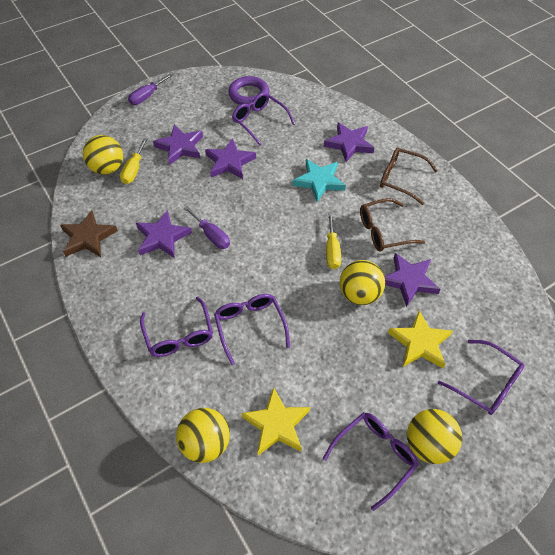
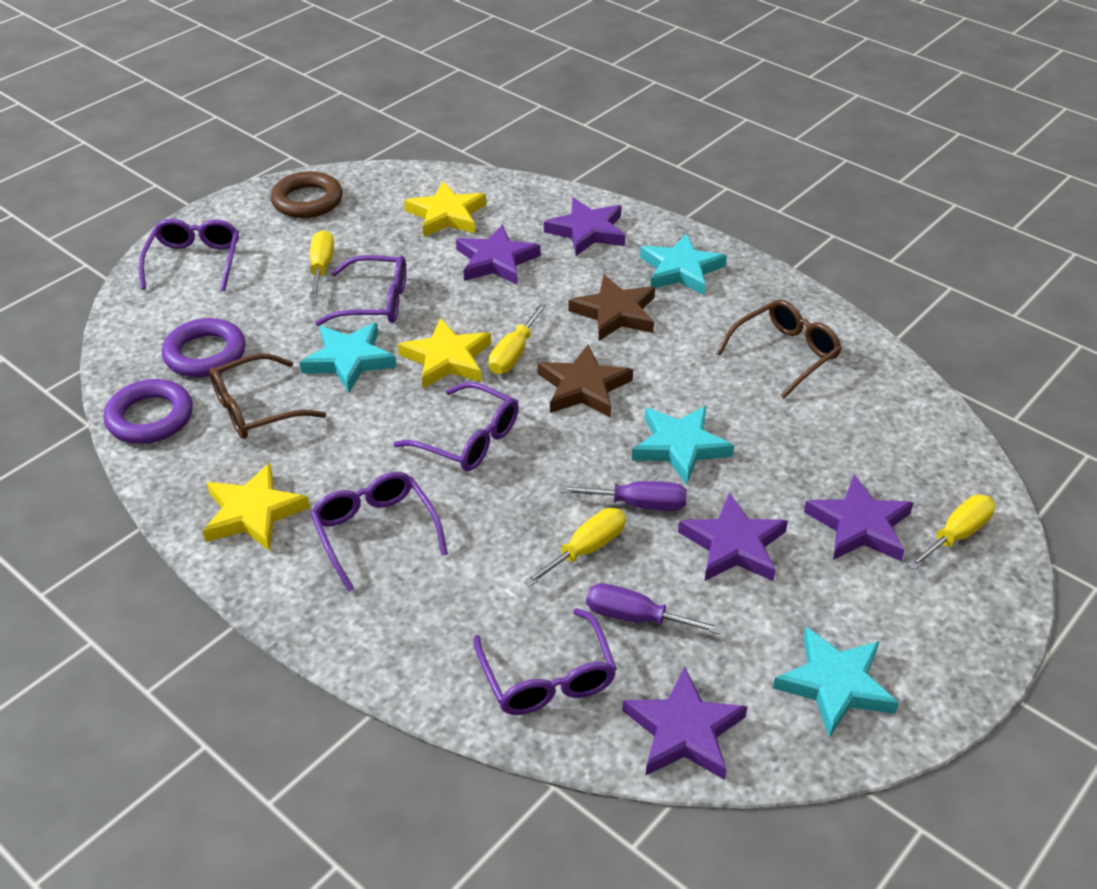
brown ring: 0 -> 1
brown star: 1 -> 2
purple ring: 1 -> 2
turquoise star: 1 -> 4
yellow ball: 4 -> 0
yellow screwdriver: 2 -> 4
yellow star: 2 -> 3

